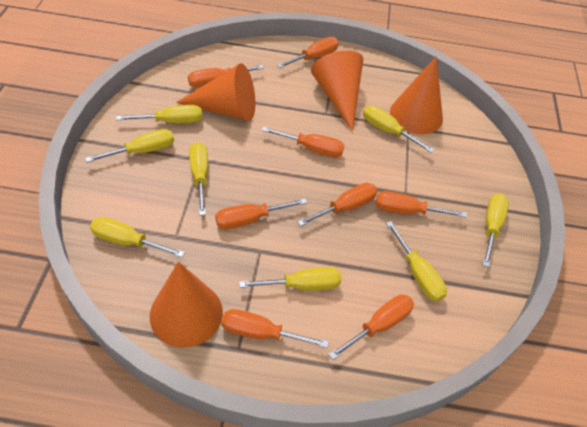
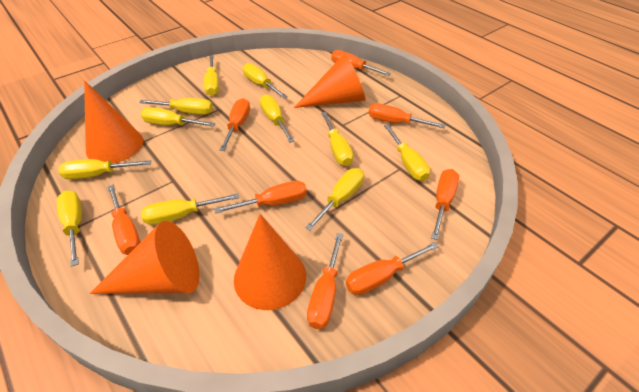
yellow screwdriver: 8 -> 11

